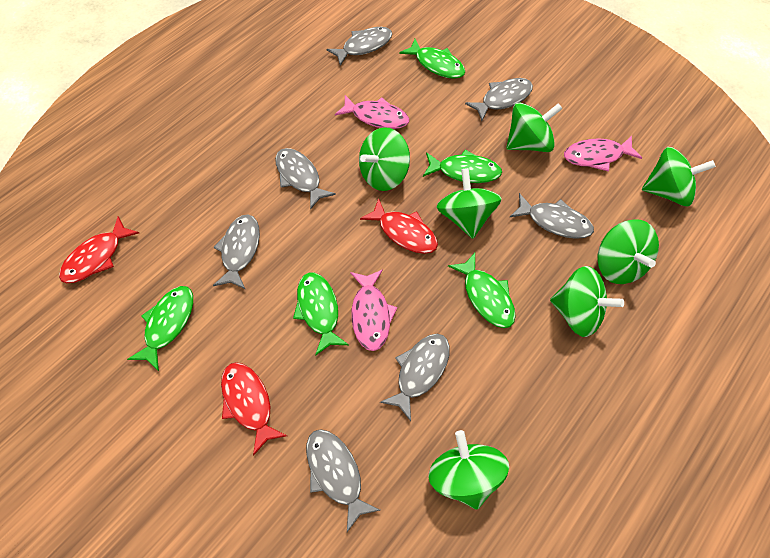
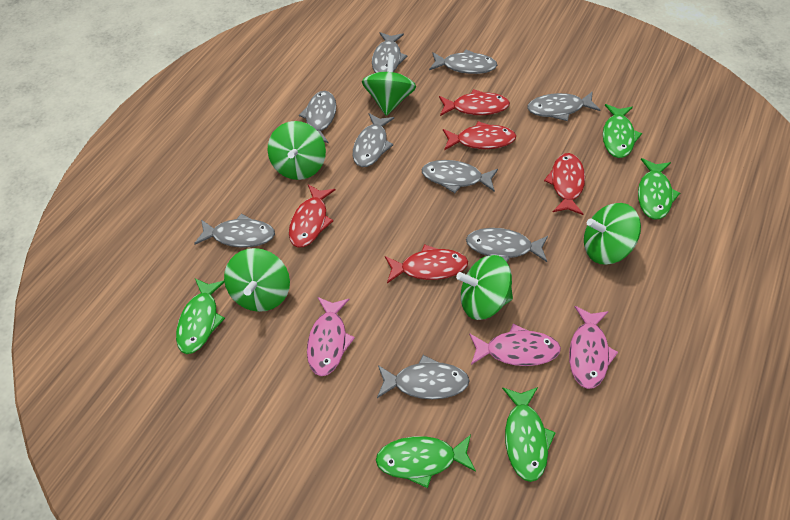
green spinning top: 7 -> 5
grey fish: 7 -> 9
red fish: 3 -> 5

